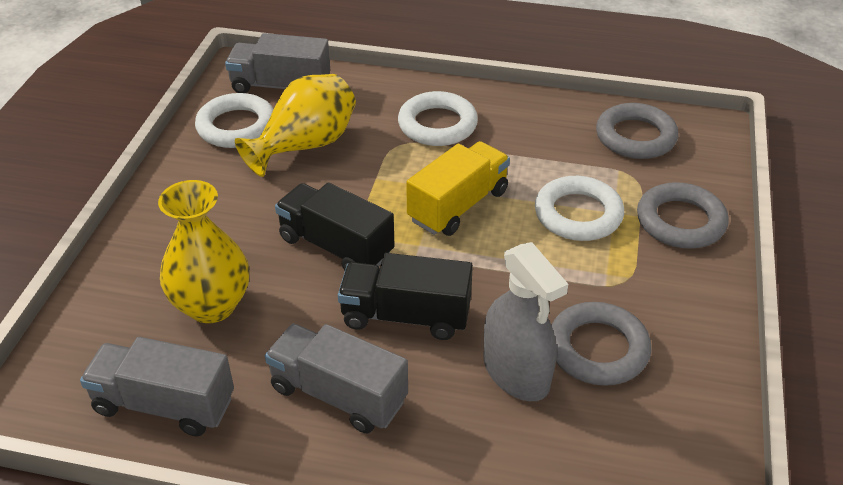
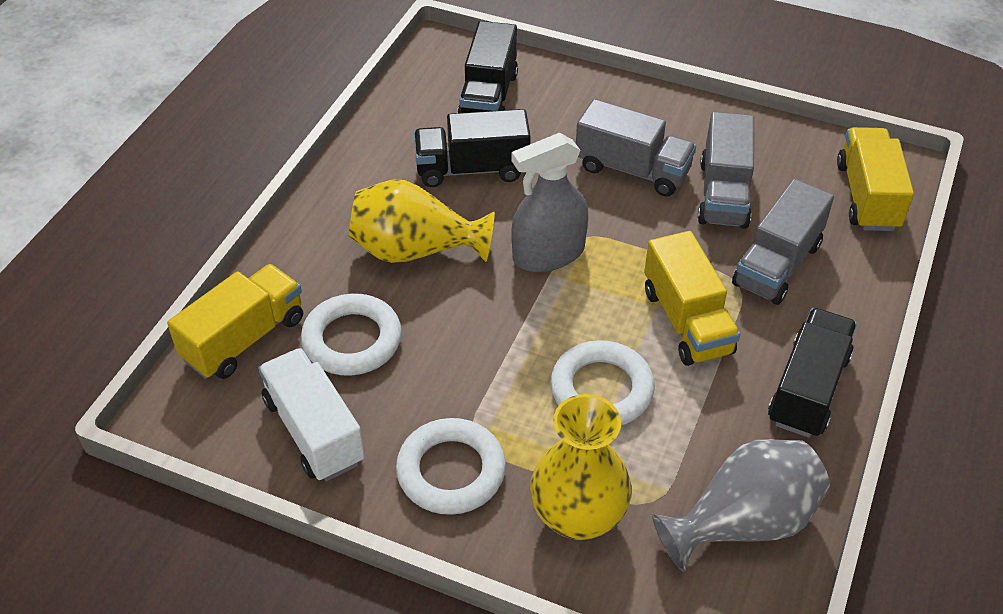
black truck: 2 -> 3
grey ring: 3 -> 0
grey vase: 0 -> 1
white truck: 0 -> 1
yellow truck: 1 -> 3

